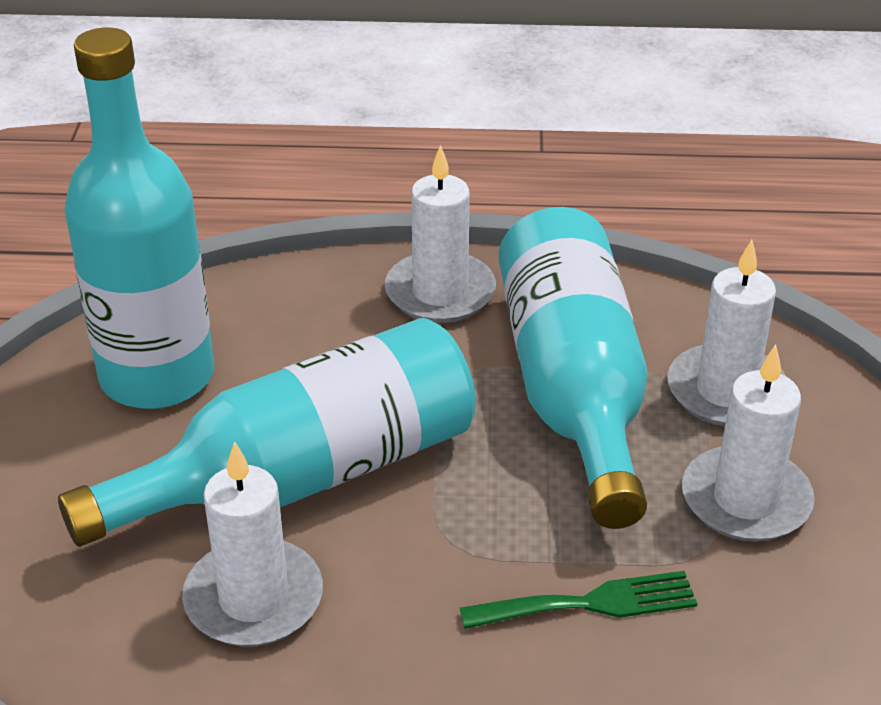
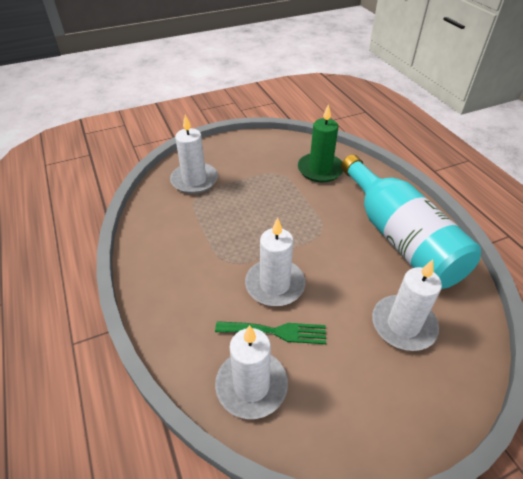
green candle: 0 -> 1
turquoise bottle: 3 -> 1

